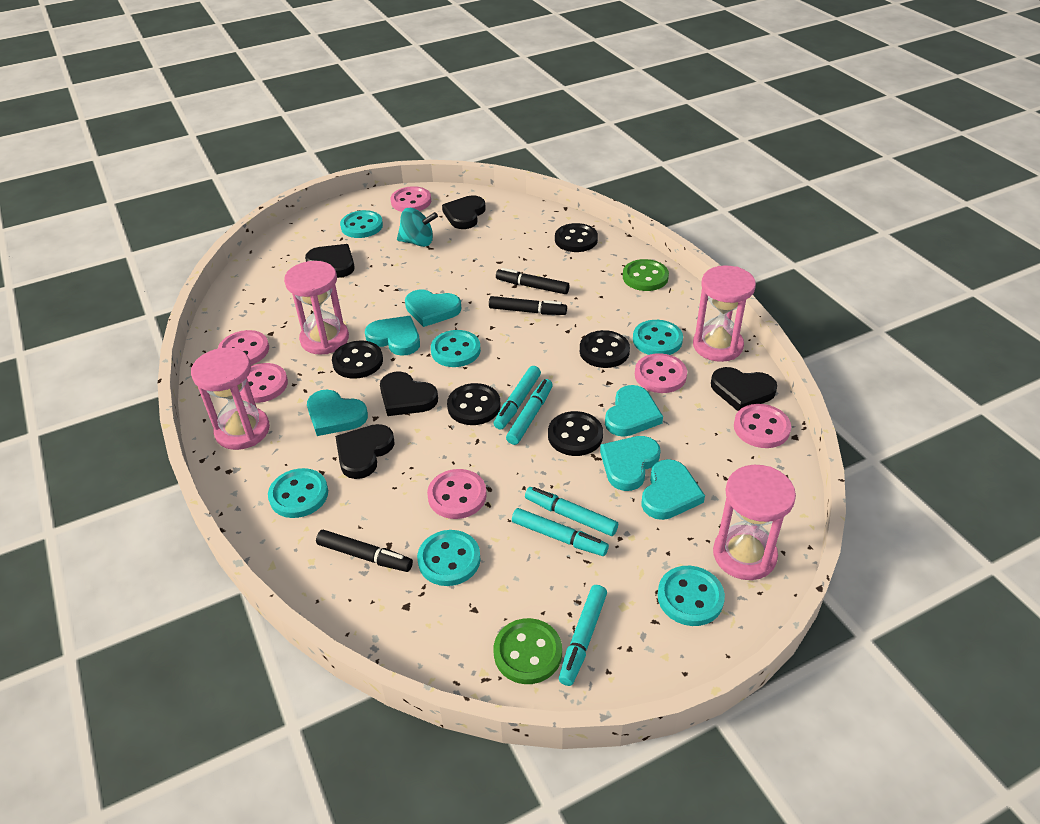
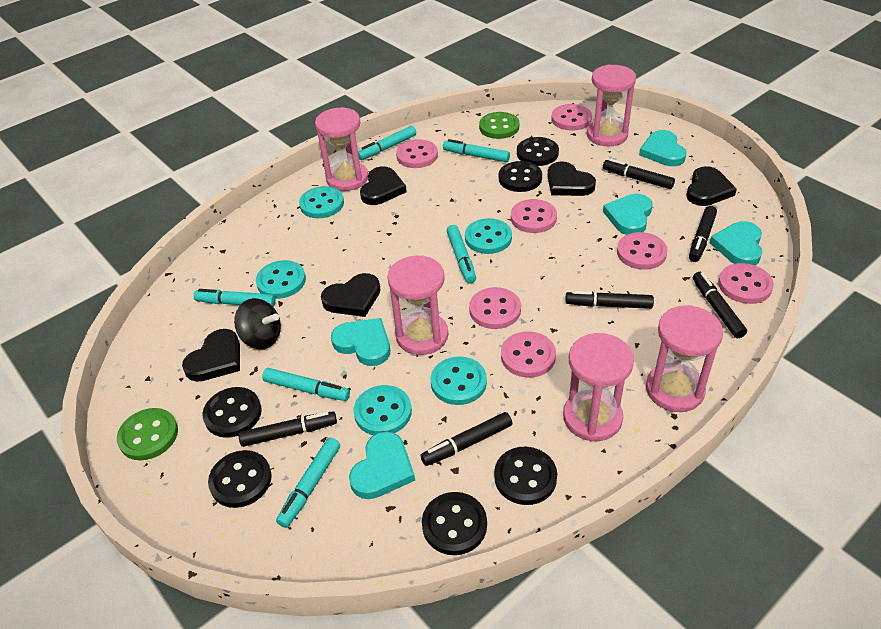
black button: 5 -> 6
black marker: 3 -> 6
black spinning top: 0 -> 1
pink button: 6 -> 7
pink hourglass: 4 -> 5
turquoise button: 6 -> 5
turquoise heart: 6 -> 5
turquoise marker: 5 -> 6
turquoise spinning top: 1 -> 0

